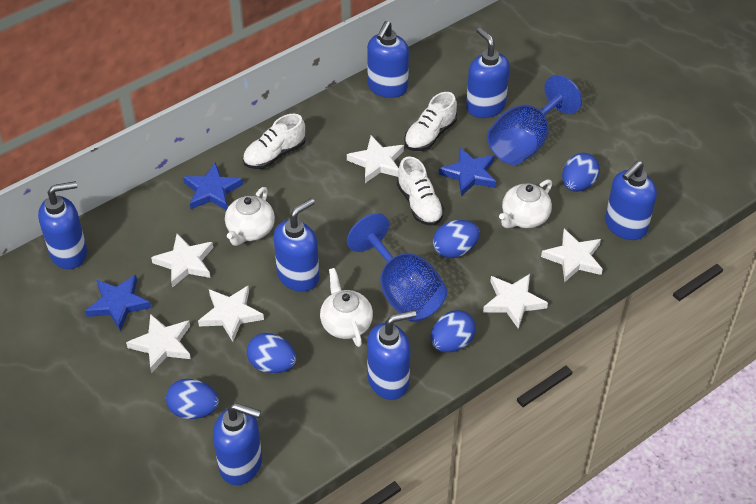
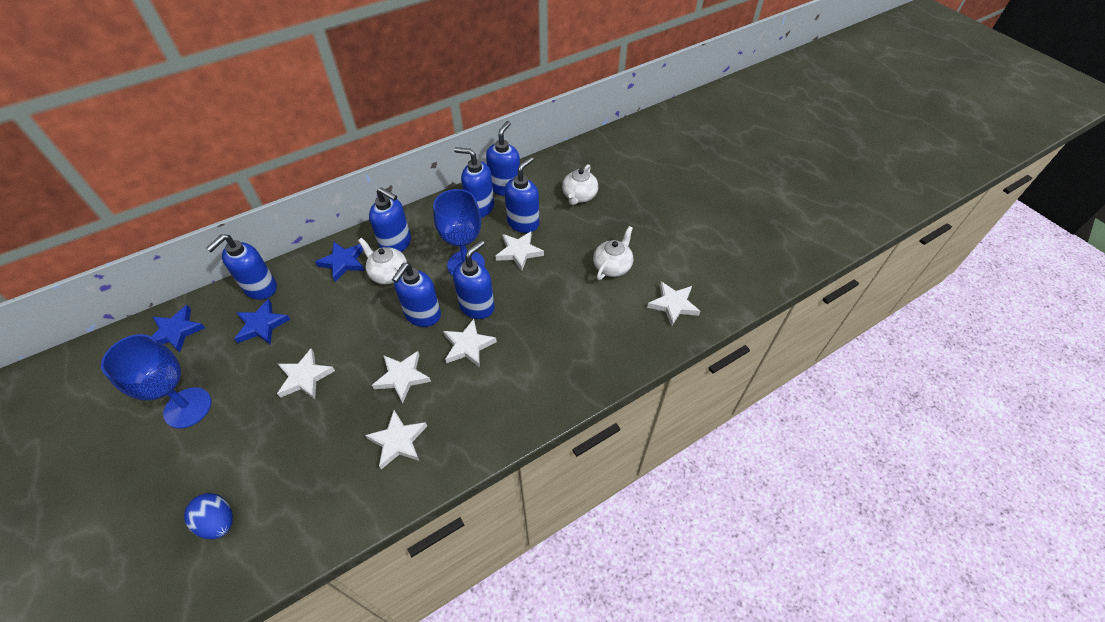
blue egg: 5 -> 1
white shoe: 3 -> 0

